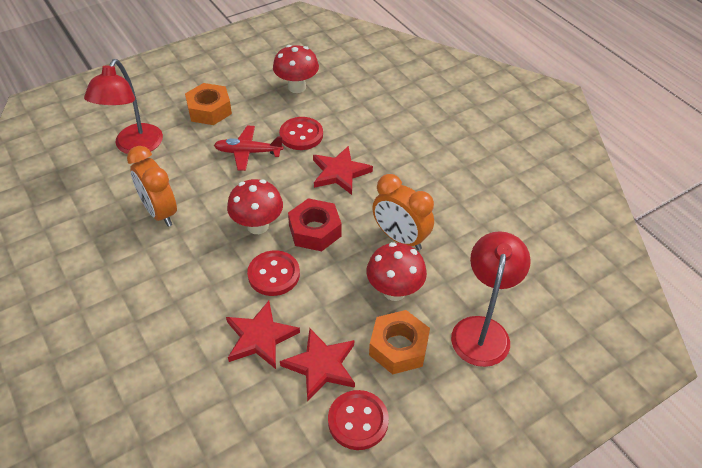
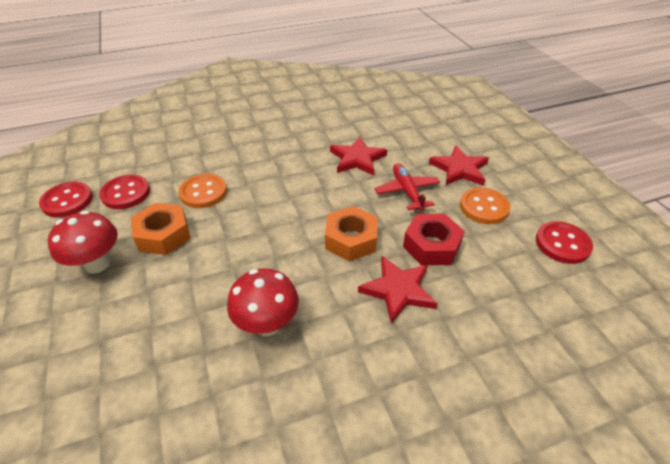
orange button: 0 -> 2
orange clock: 2 -> 0
red lamp: 2 -> 0
red mushroom: 3 -> 2

